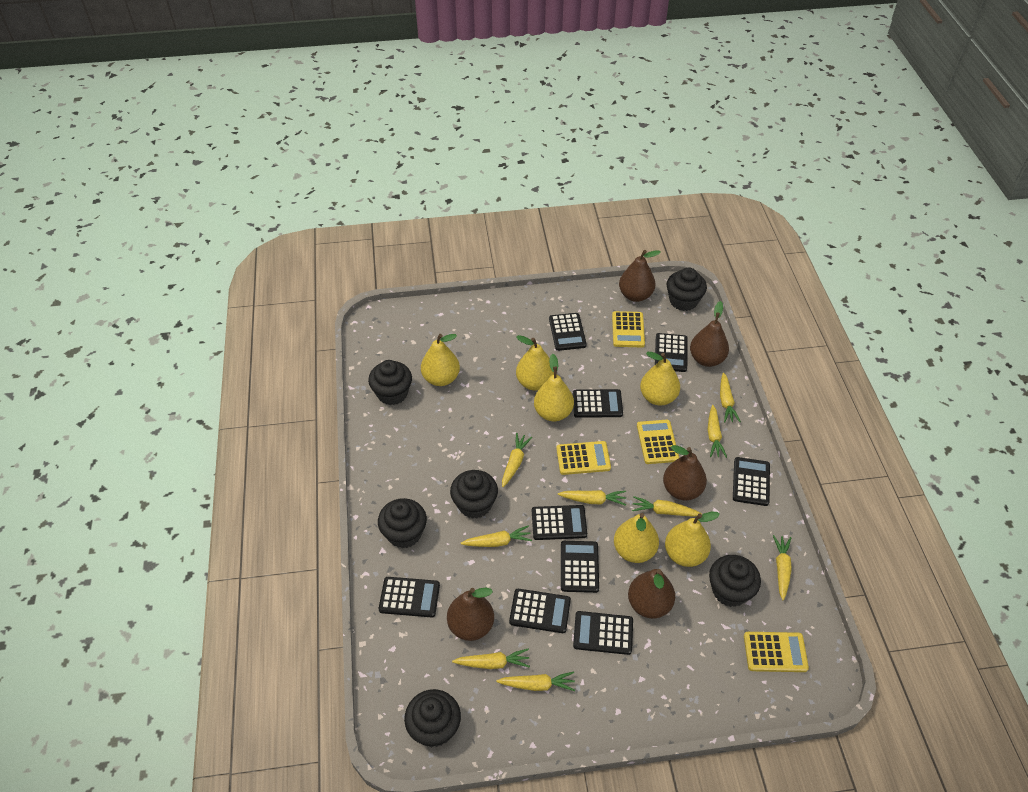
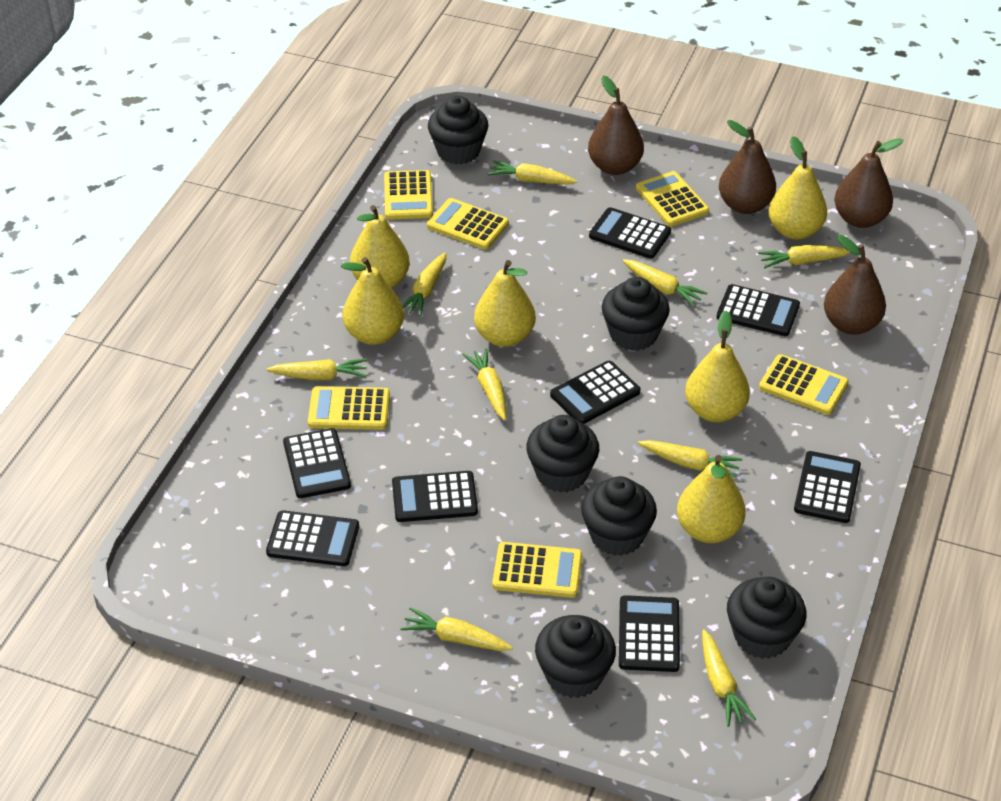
black calculator: 9 -> 8
brown pear: 5 -> 4
yellow calculator: 4 -> 6

